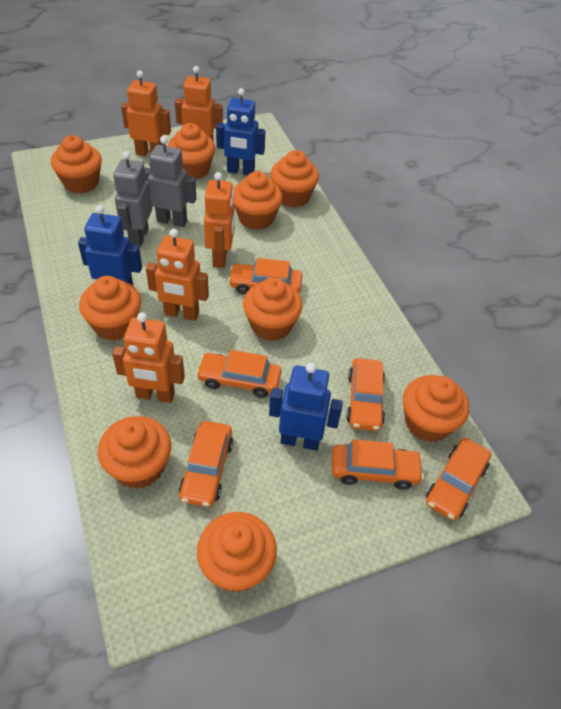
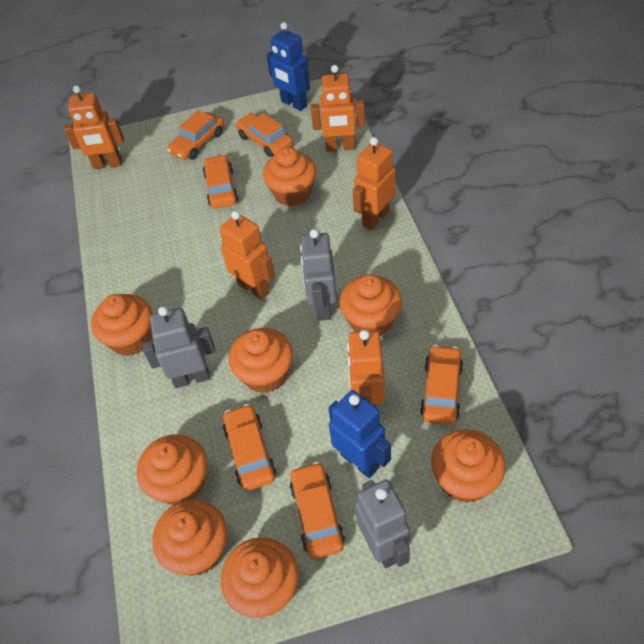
blue robot: 3 -> 2
grey robot: 2 -> 3
orange cupcake: 9 -> 8

